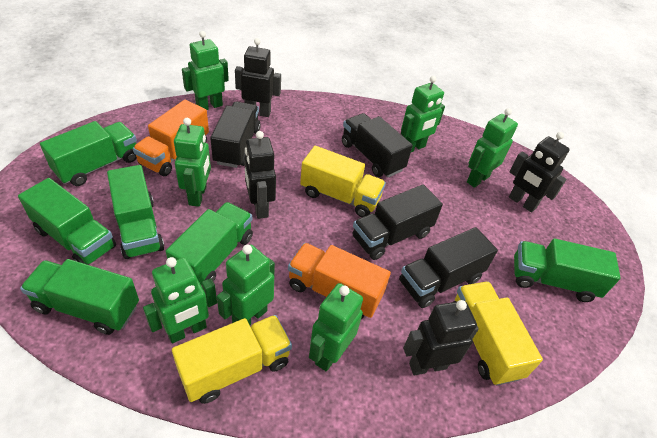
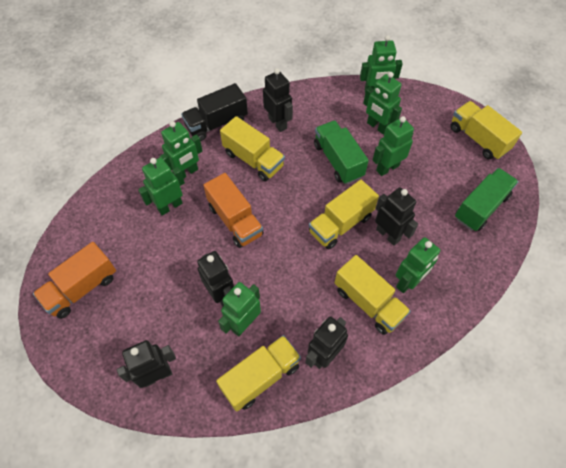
black robot: 4 -> 5
black truck: 4 -> 1
green truck: 6 -> 2
yellow truck: 3 -> 5

